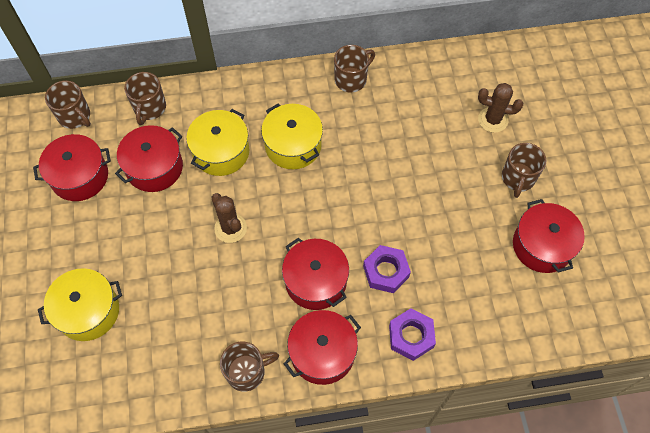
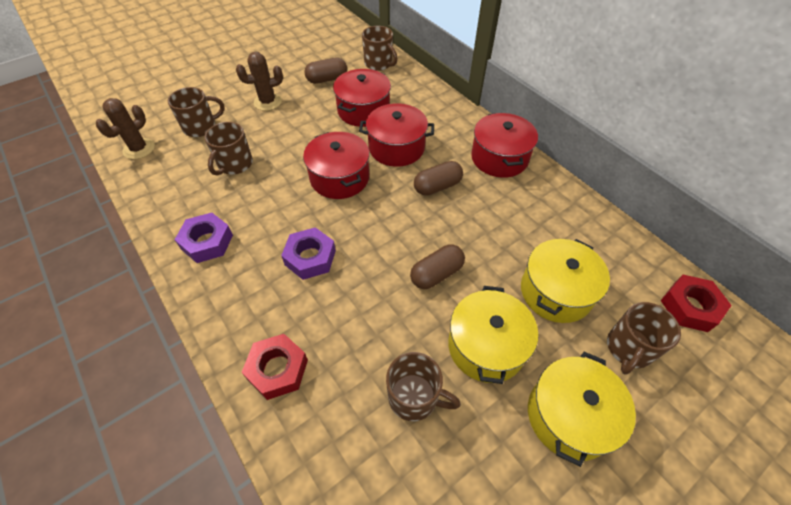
brown capsule: 0 -> 3
red nut: 0 -> 2
red pot: 5 -> 4

